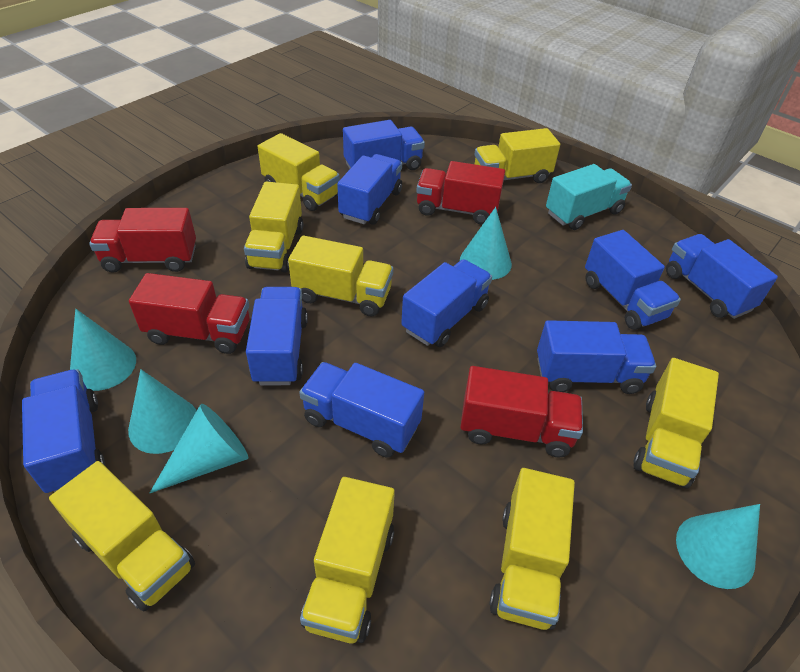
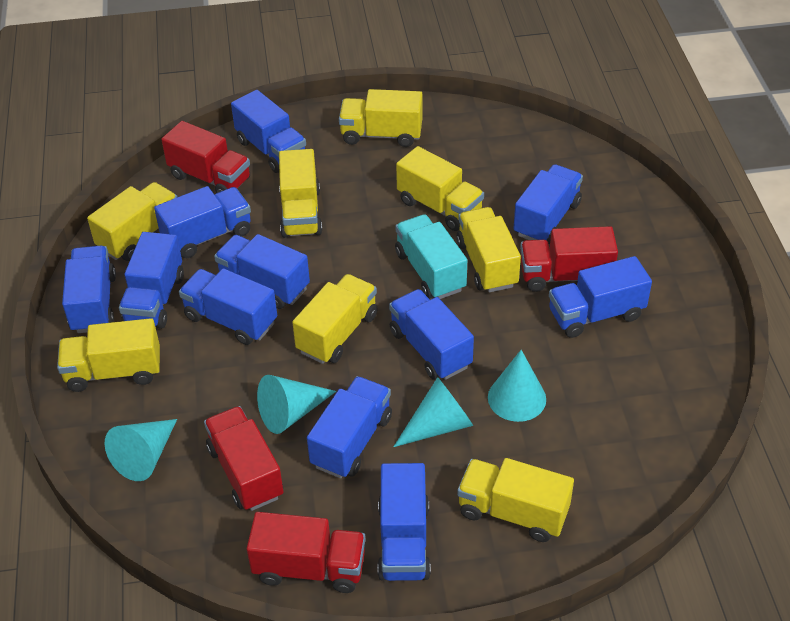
blue truck: 9 -> 11
turquoise cone: 5 -> 4

